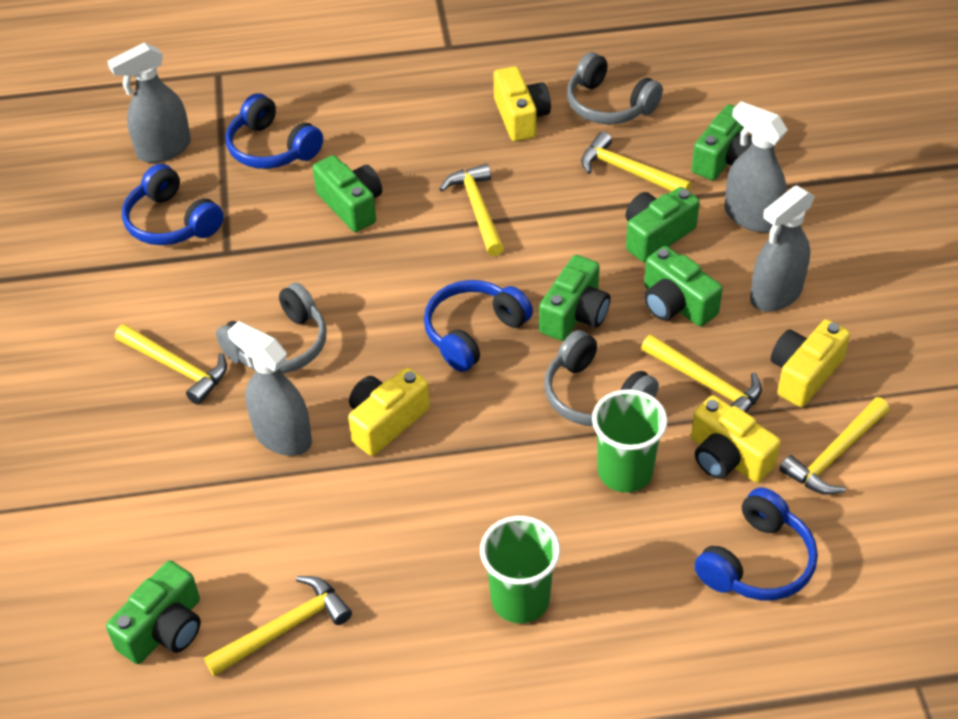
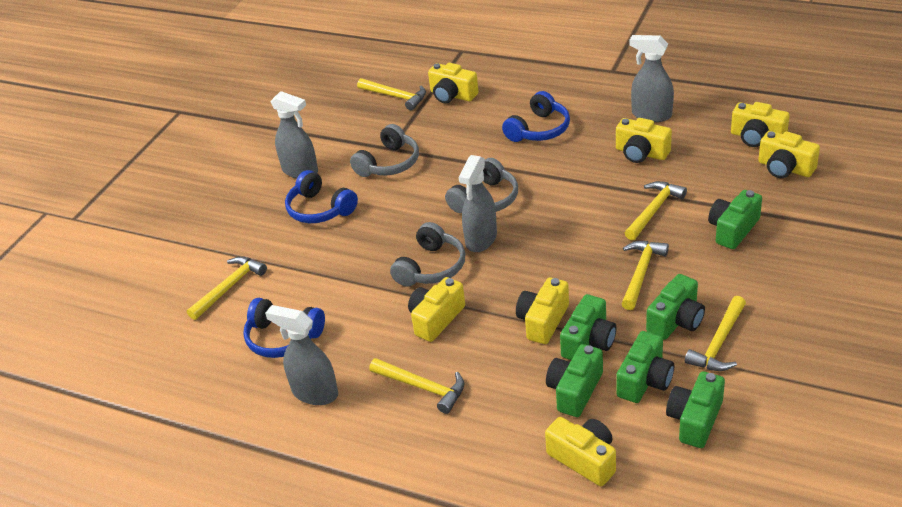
blue headphones: 4 -> 3
green cup: 2 -> 0
yellow camera: 4 -> 7

